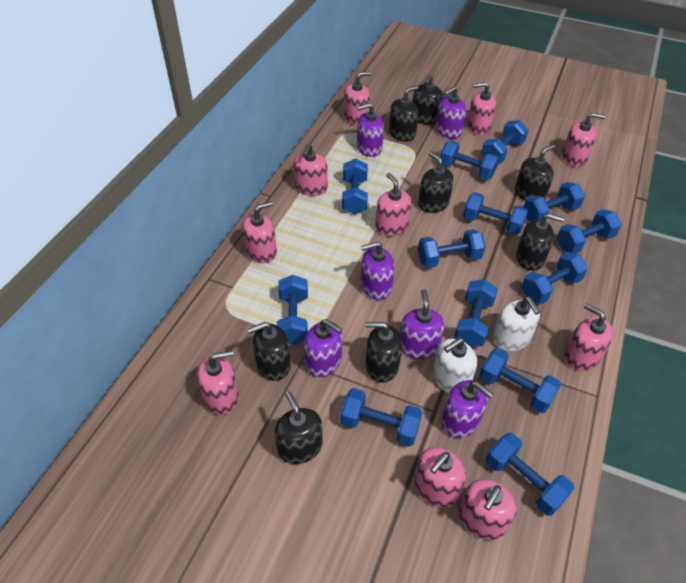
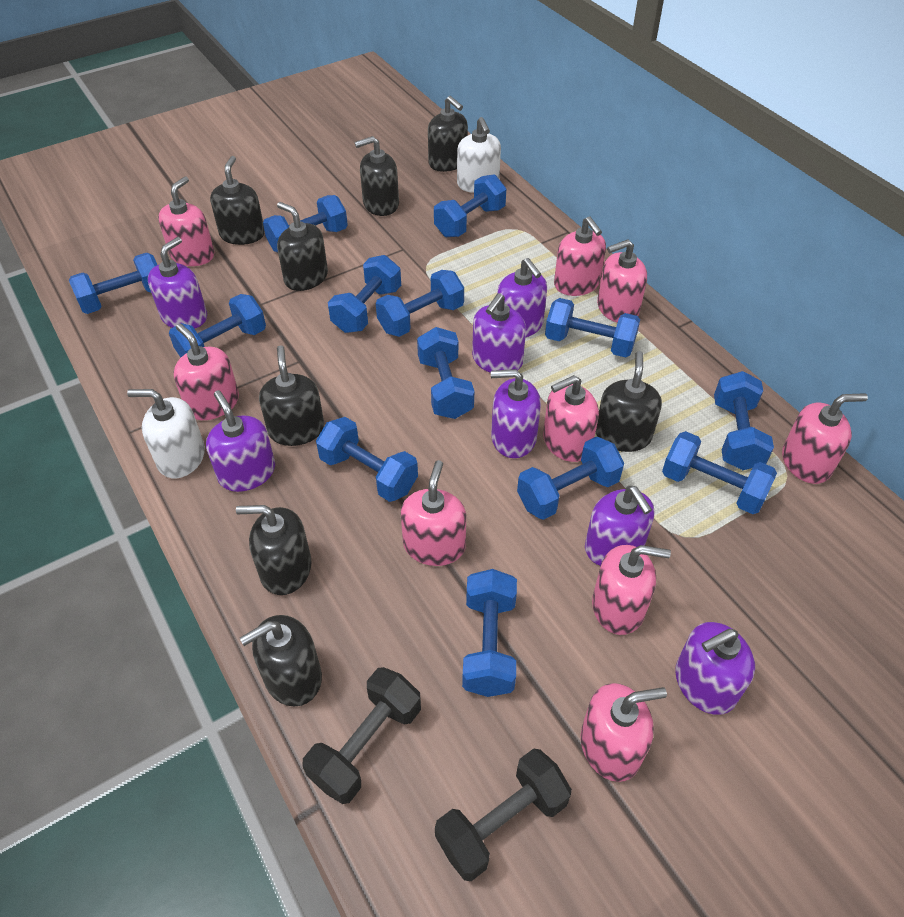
black dumbbell: 0 -> 2
pink soap dispenser: 10 -> 9
purple soap dispenser: 6 -> 7

